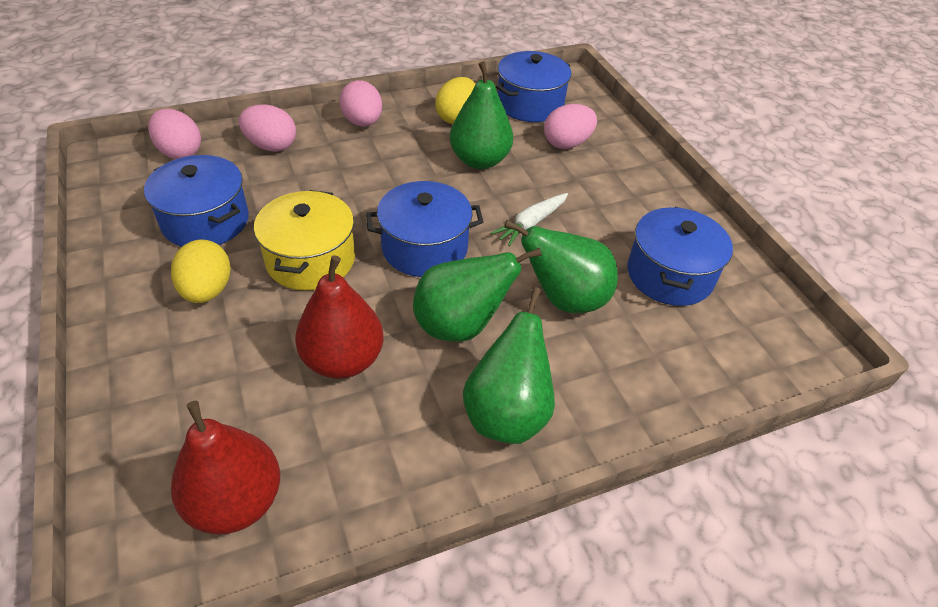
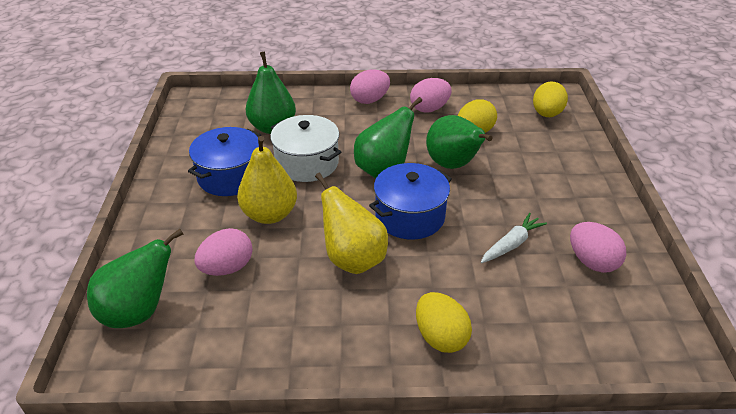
blue pot: 4 -> 2
red pear: 2 -> 0
white pot: 0 -> 1
yellow egg: 2 -> 3
yellow pear: 0 -> 2
yellow pot: 1 -> 0

